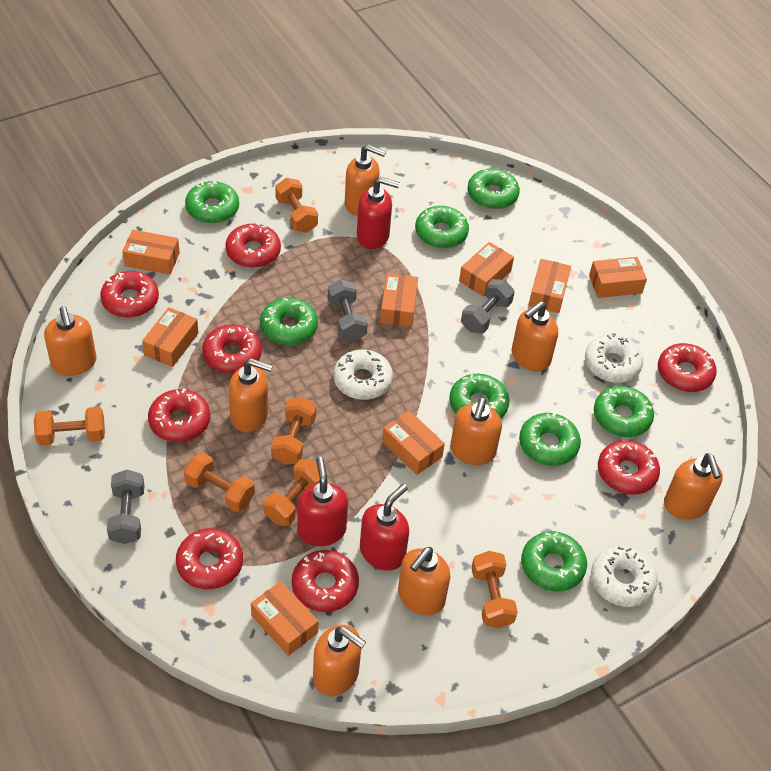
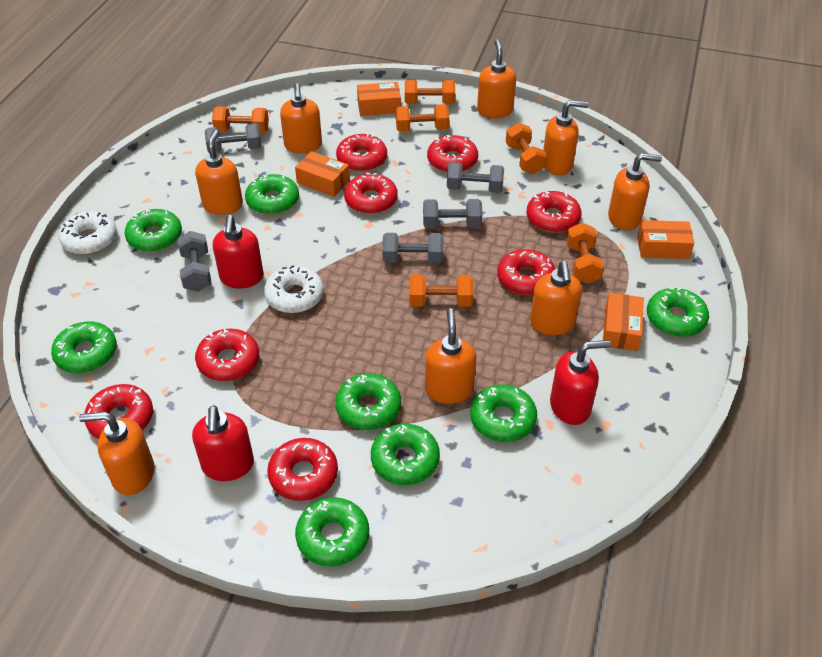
grey dumbbell: 3 -> 5
orange box: 8 -> 4
white donut: 3 -> 2

